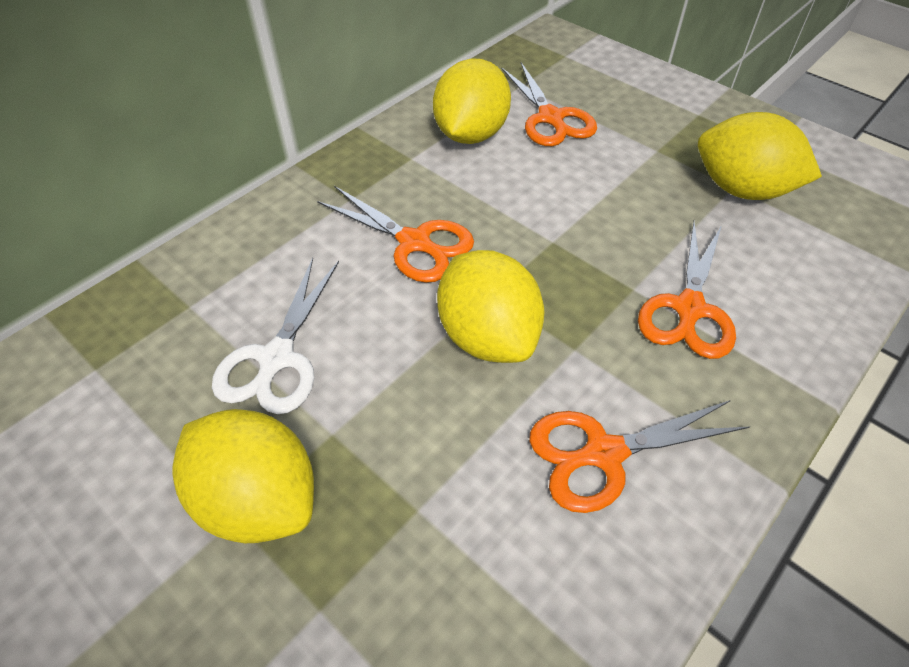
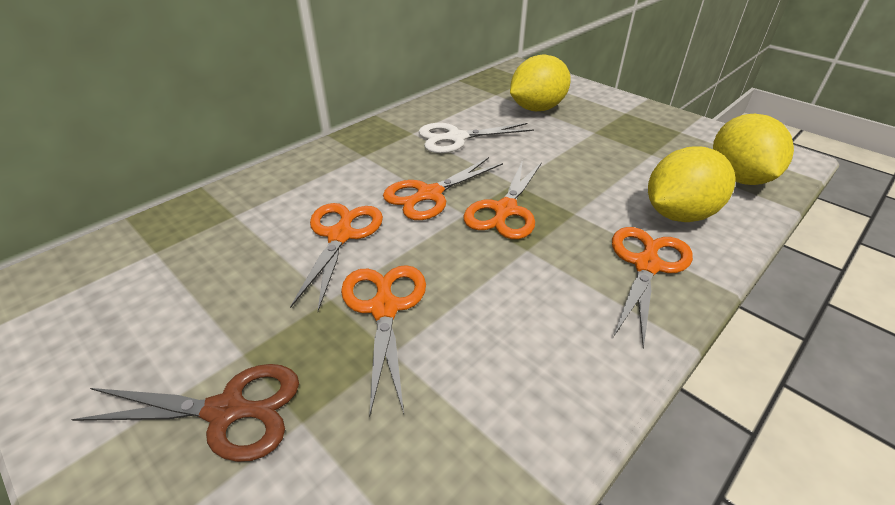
brown scissors: 0 -> 1
orange scissors: 4 -> 5
yellow lemon: 4 -> 3

